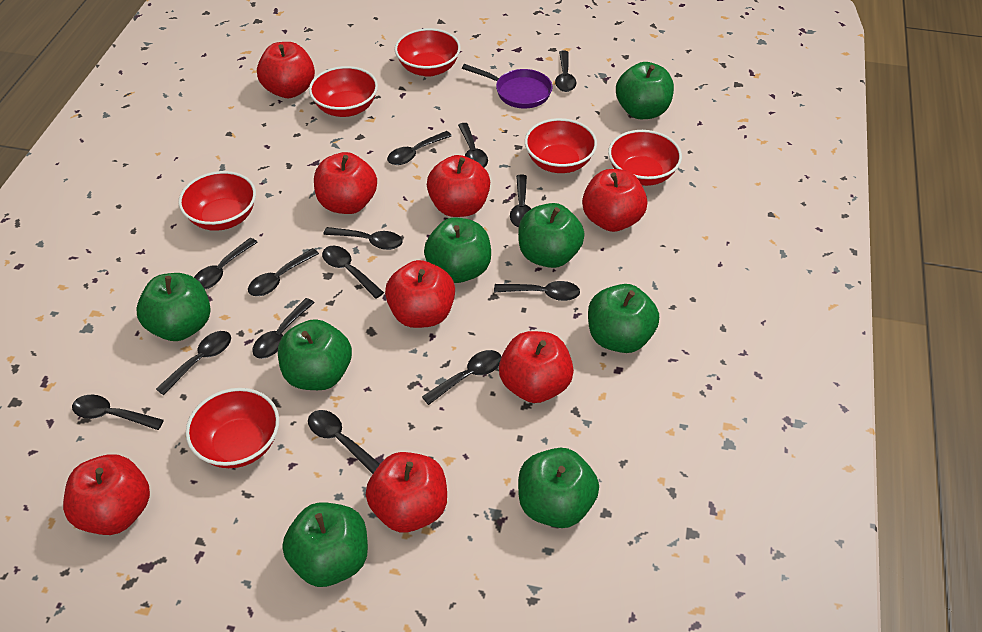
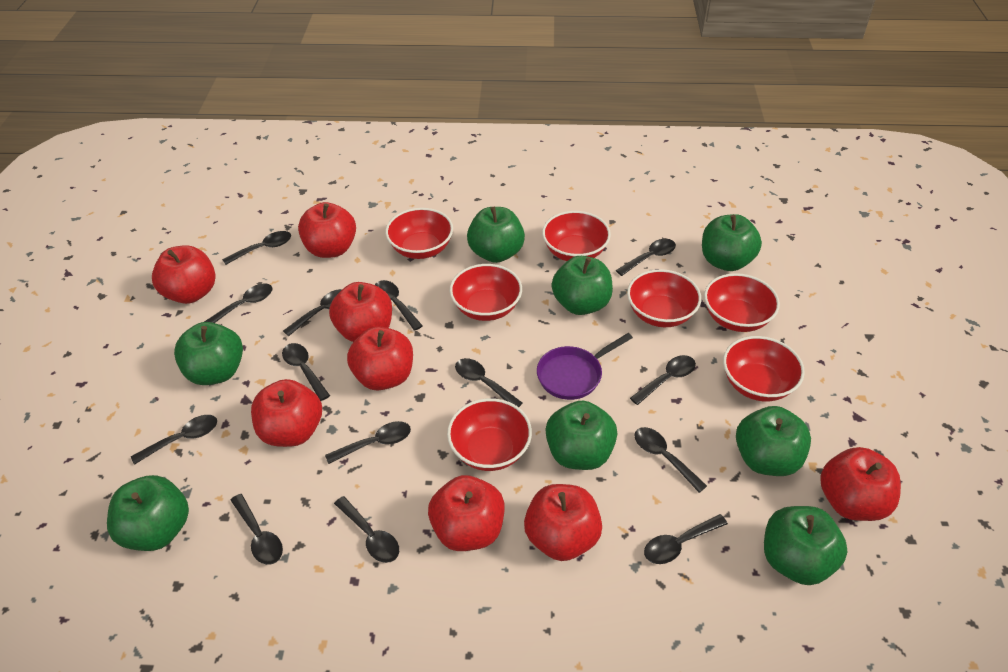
red bowl: 6 -> 7

